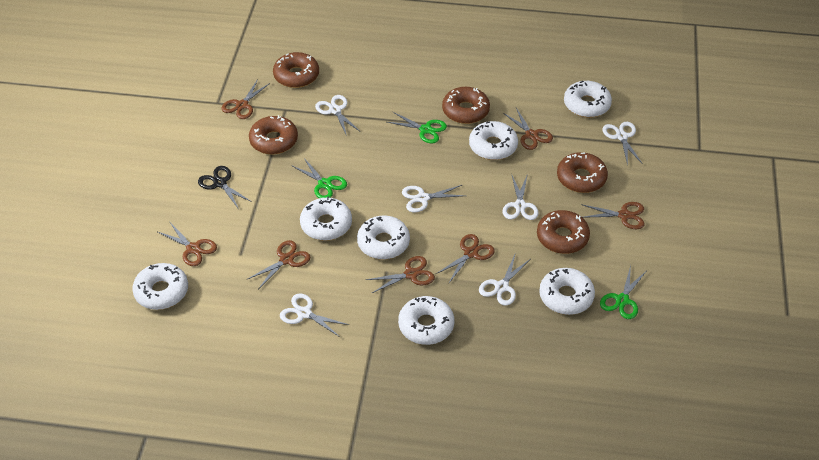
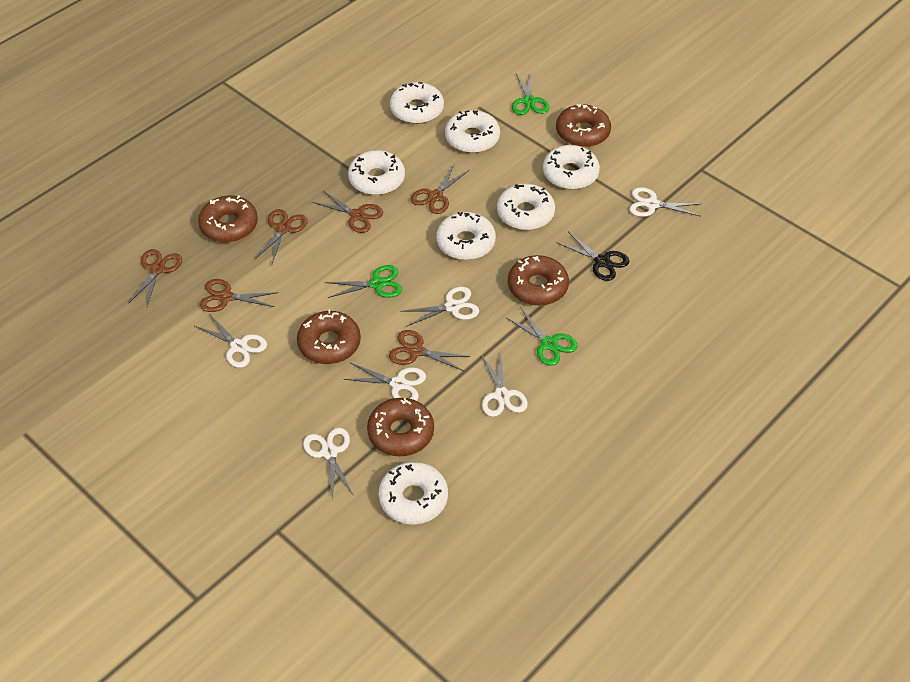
brown scissors: 7 -> 6

